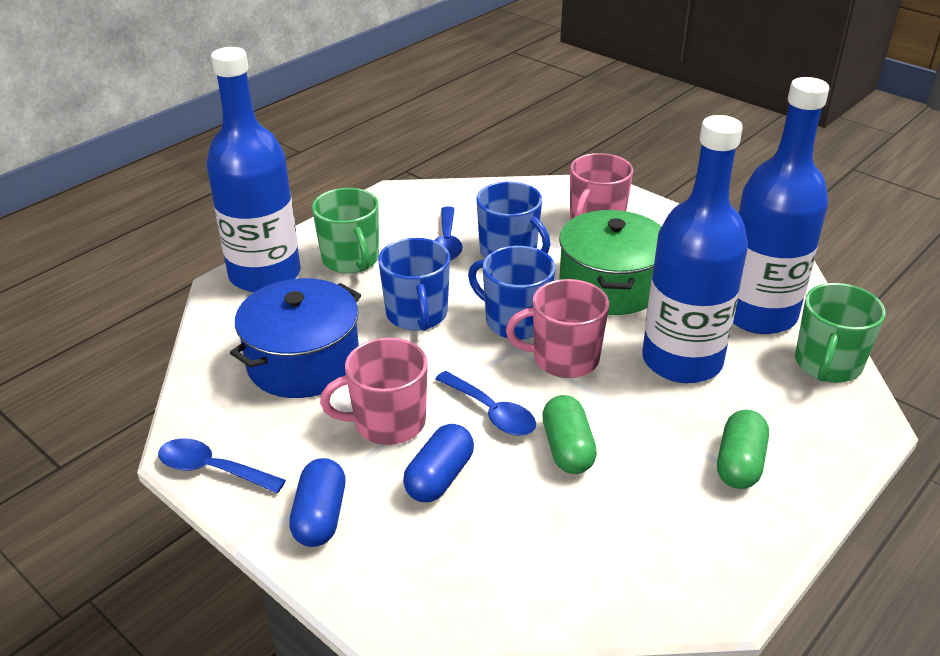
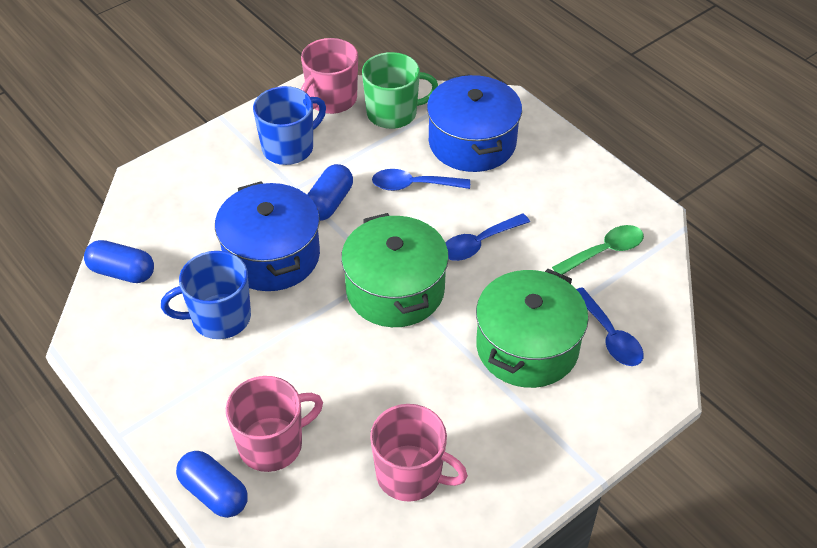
blue bottle: 3 -> 0
blue capsule: 2 -> 3
blue mug: 3 -> 2
blue pot: 1 -> 2
green capsule: 2 -> 0
green mug: 2 -> 1
green pot: 1 -> 2
green spoon: 0 -> 1

